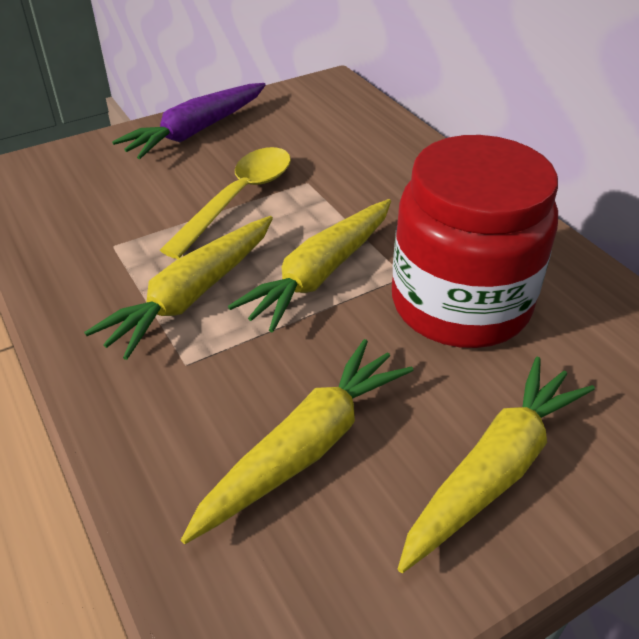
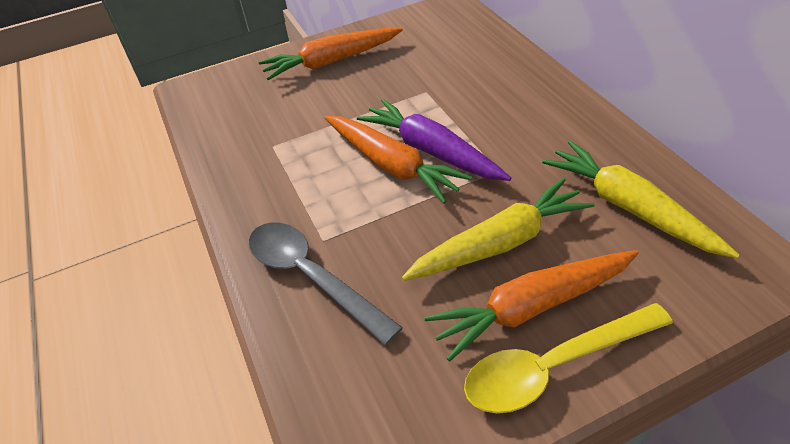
grey spoon: 0 -> 1
orange carrot: 0 -> 3
red jar: 1 -> 0
yellow carrot: 4 -> 2

